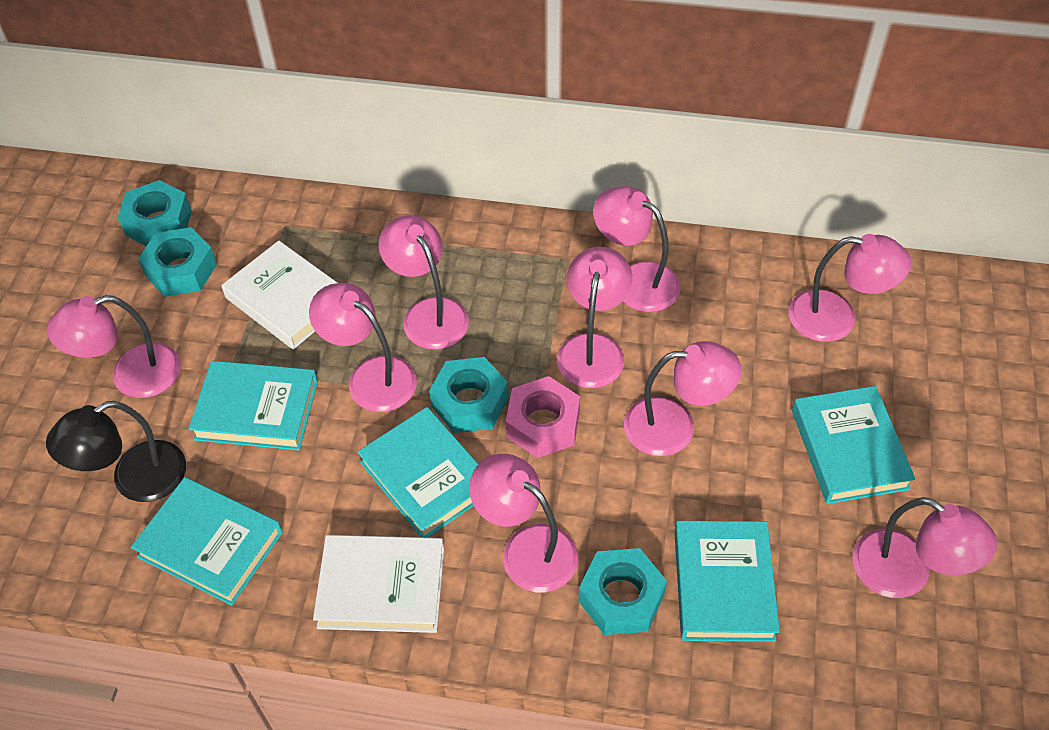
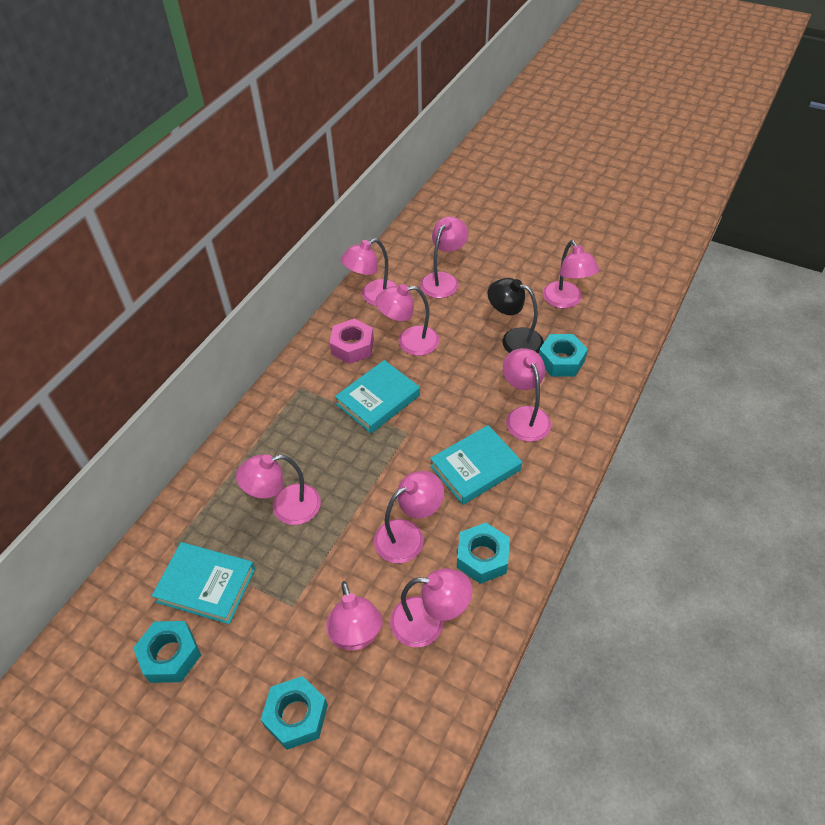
turquoise book: 5 -> 3
white book: 2 -> 0

